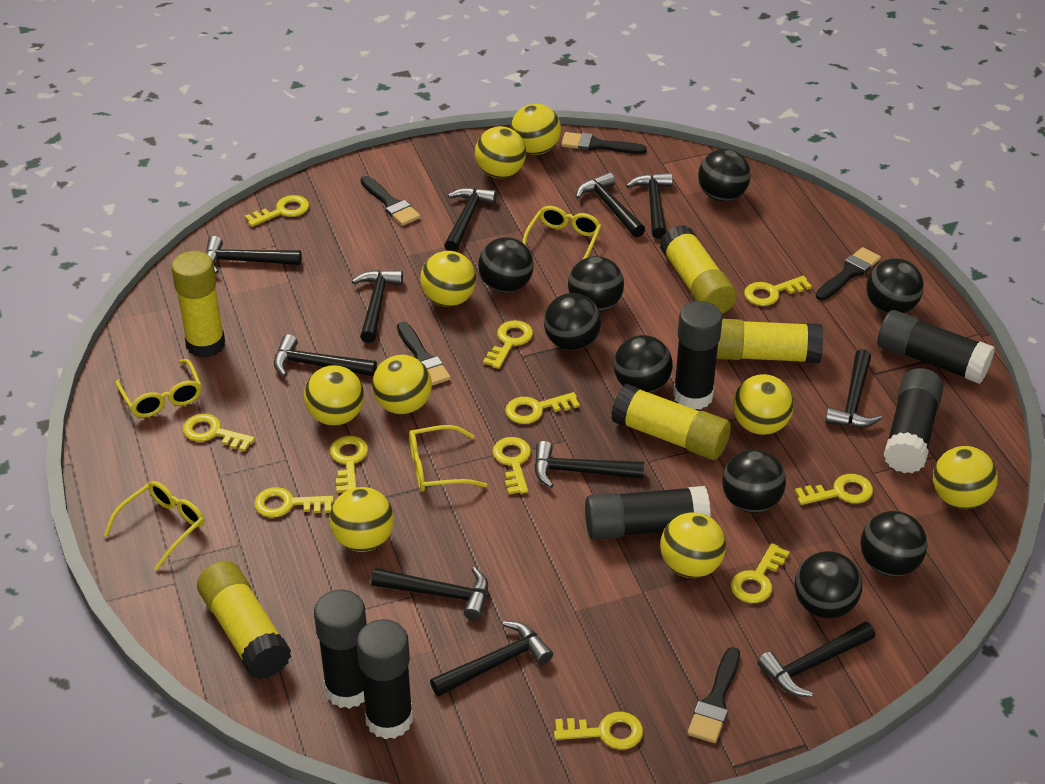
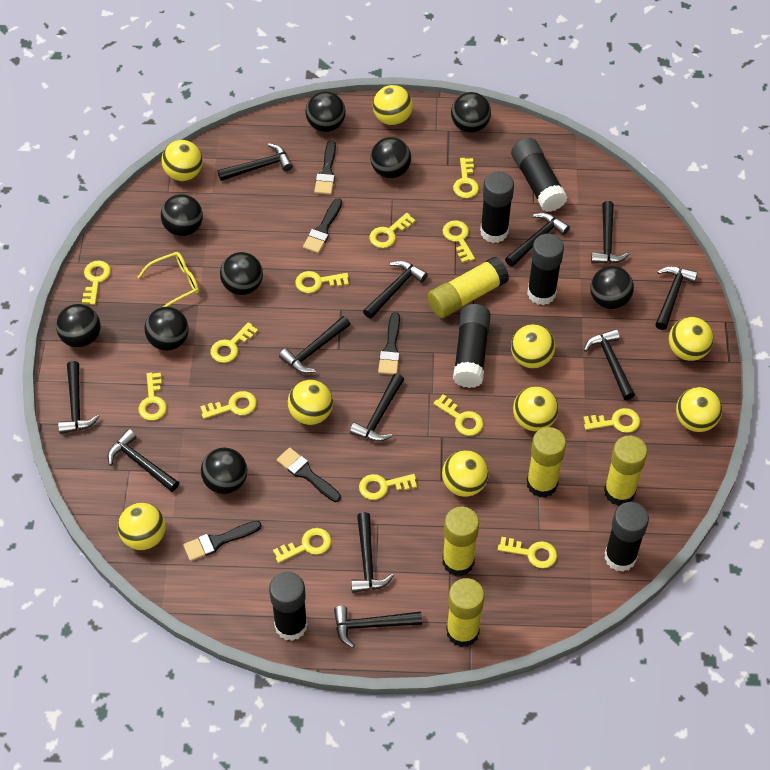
black hammer: 11 -> 12
yellow glasses: 4 -> 1
yellow key: 11 -> 13

